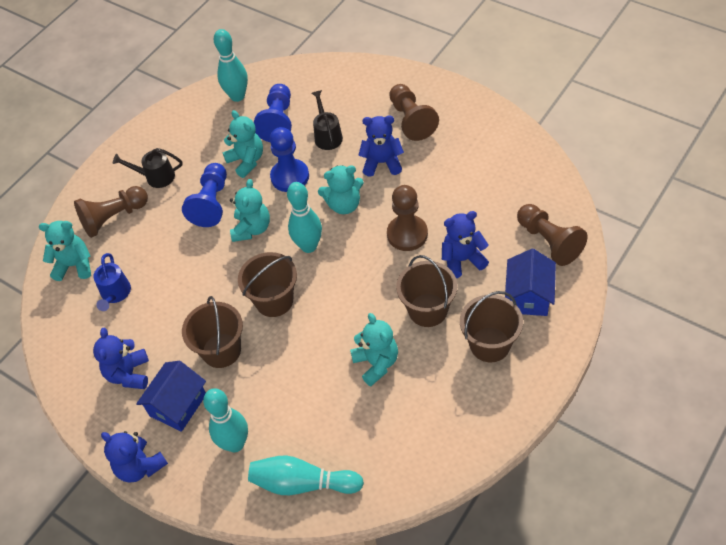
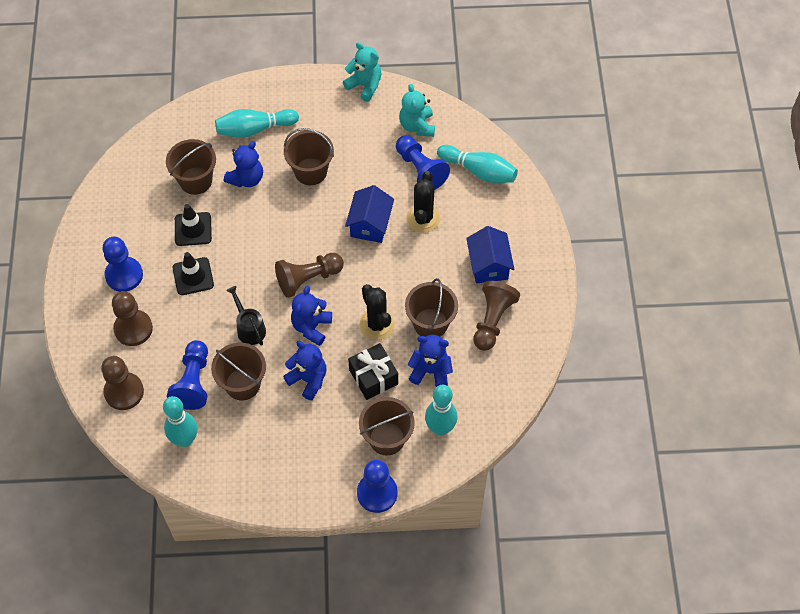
black cactus: 0 -> 2
black gift: 0 -> 1
black traffic cone: 0 -> 2
black watering can: 2 -> 1
blue pawn: 3 -> 4
blue watering can: 1 -> 0
brown bucket: 4 -> 5
turquoise teddy bear: 5 -> 2

